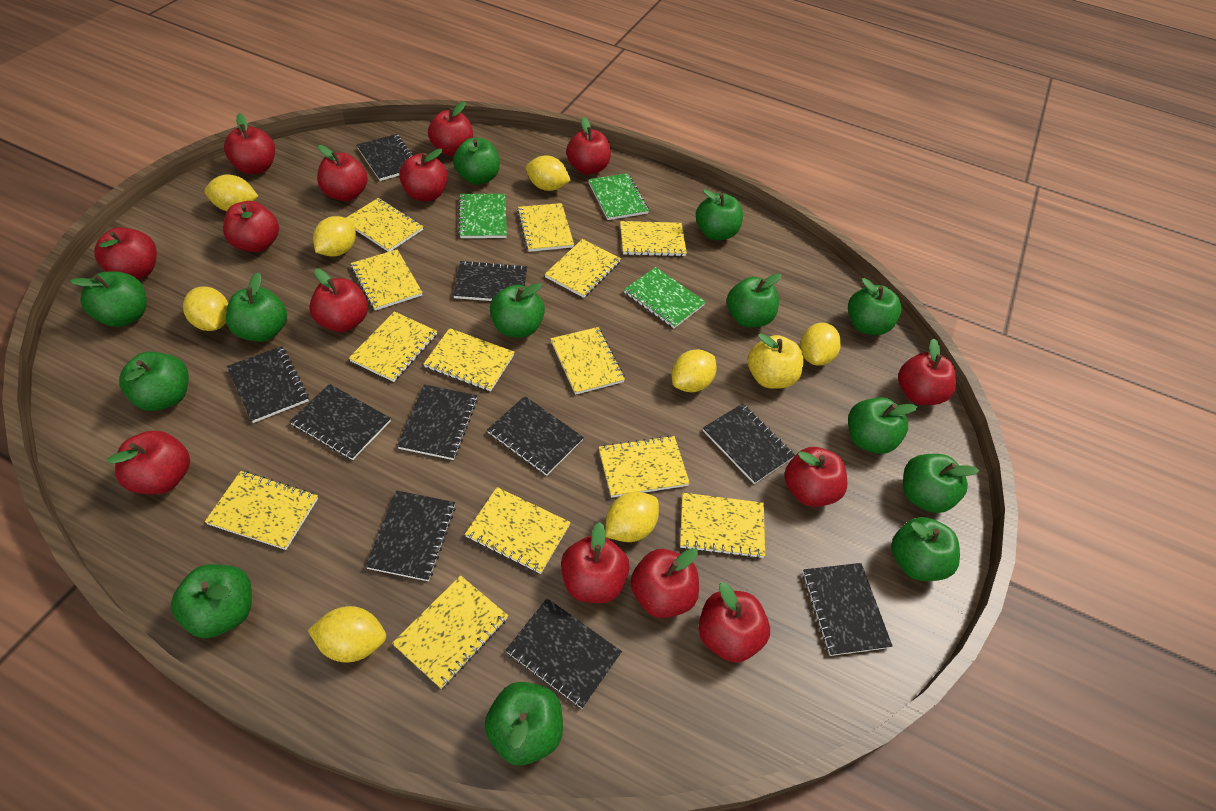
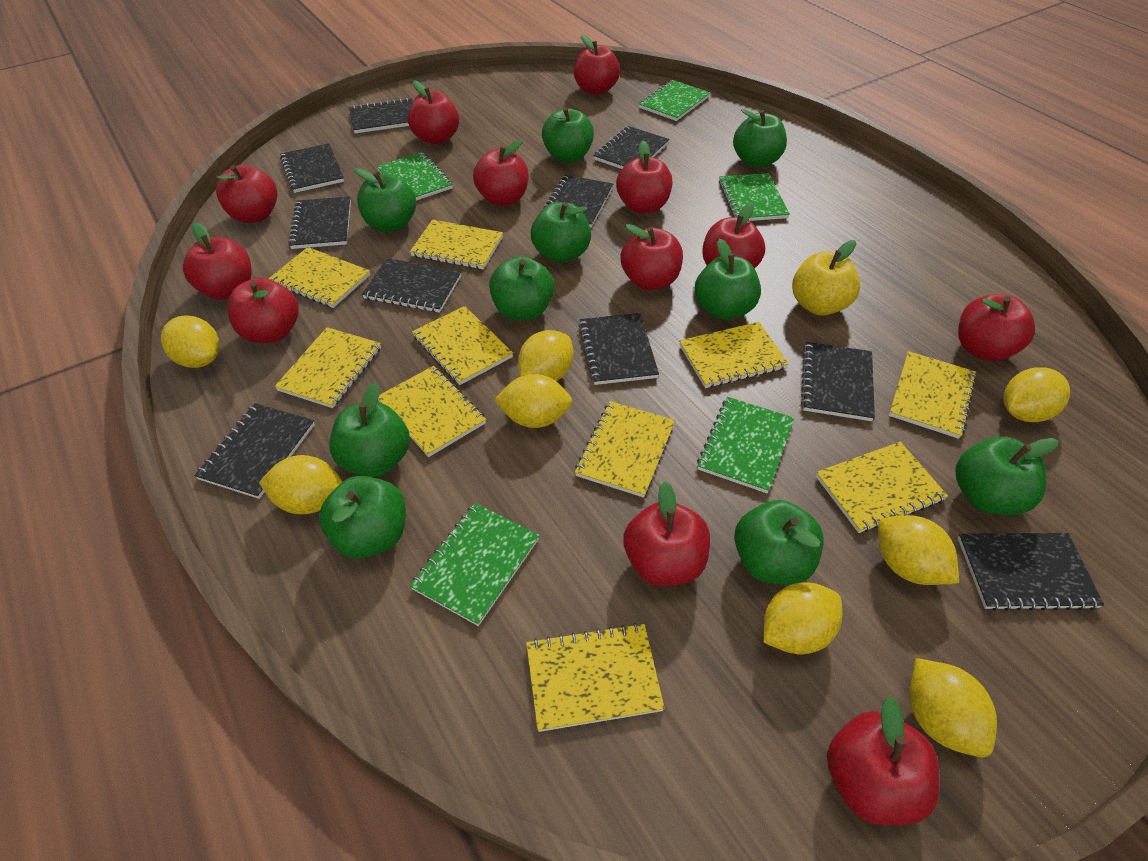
green apple: 13 -> 10
green notebook: 3 -> 5
red apple: 14 -> 12
yellow notebook: 13 -> 10

